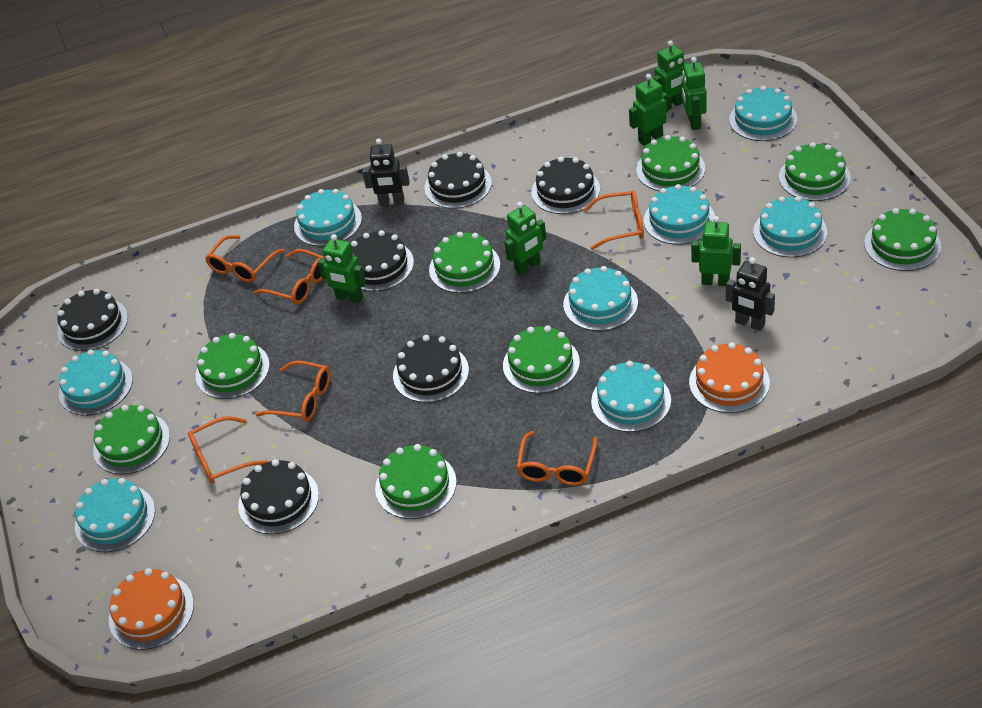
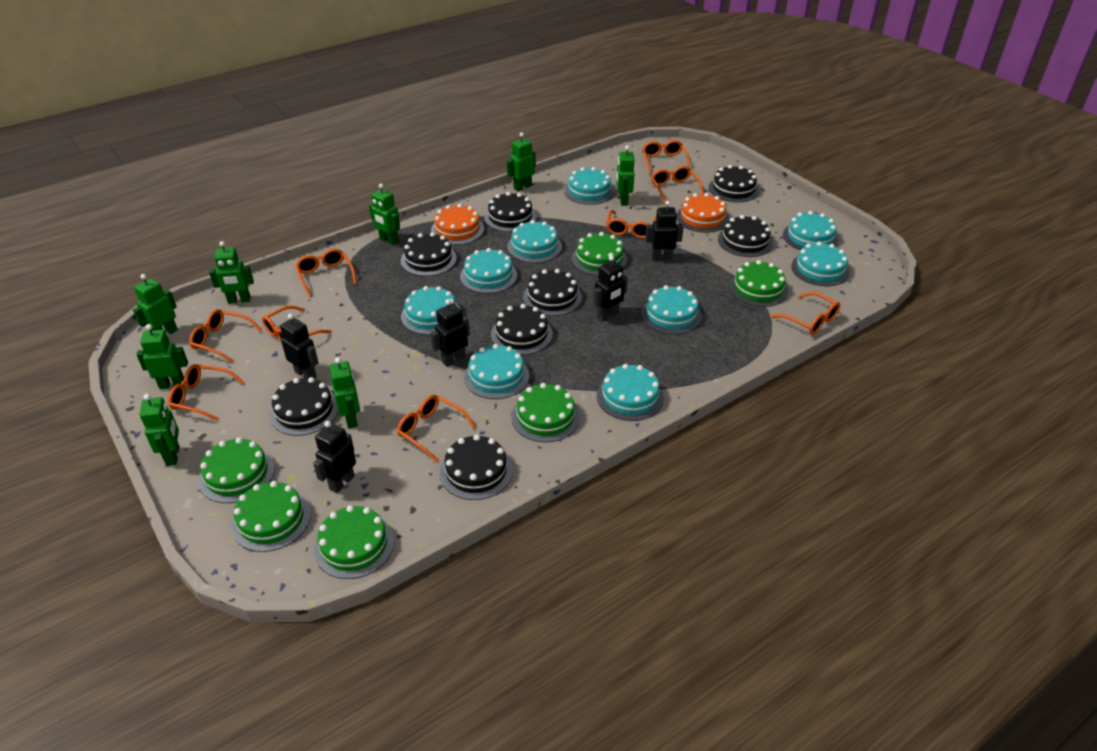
black cake: 6 -> 8
black robot: 2 -> 5
green cake: 8 -> 6
green robot: 6 -> 8
orange glasses: 6 -> 9
turquoise cake: 8 -> 9

